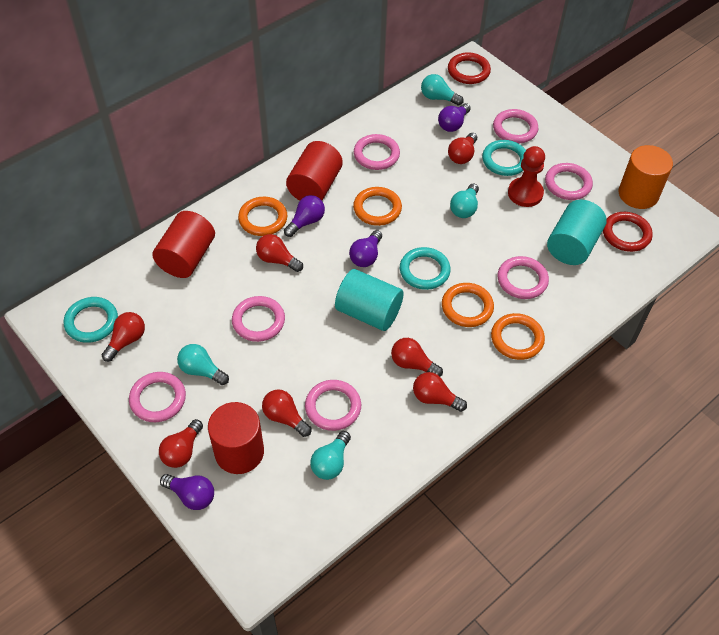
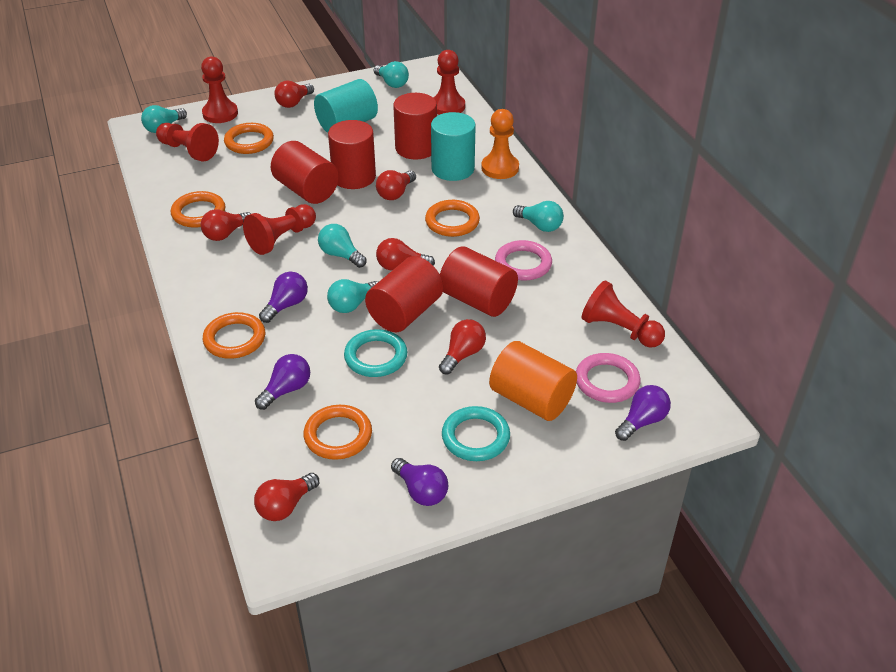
orange pawn: 0 -> 1
orange ring: 4 -> 5
pink ring: 7 -> 2
red cylinder: 3 -> 5
red light bulb: 7 -> 6
red pawn: 1 -> 5
red ring: 2 -> 0
turquoise light bulb: 4 -> 5
turquoise ring: 3 -> 2

